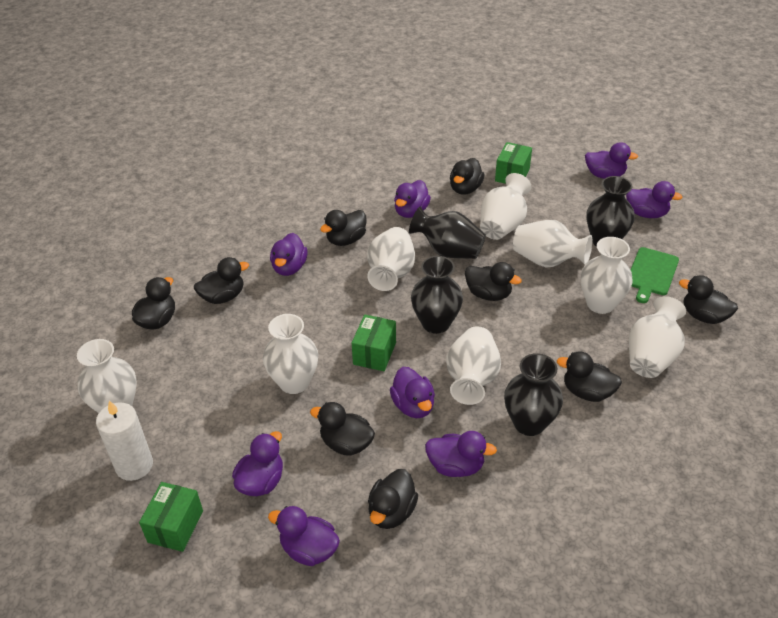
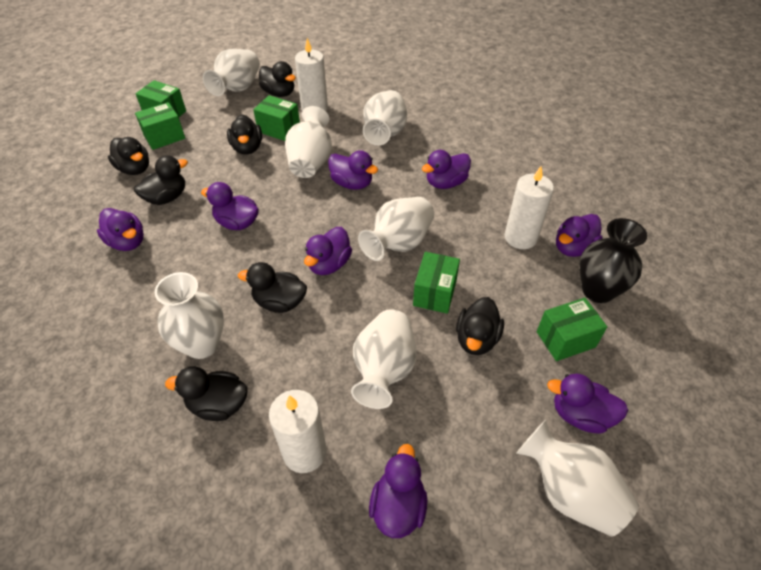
black duck: 9 -> 7
black vase: 4 -> 1
green box: 3 -> 5
green cutting board: 1 -> 0
white candle: 1 -> 3
white vase: 8 -> 7

